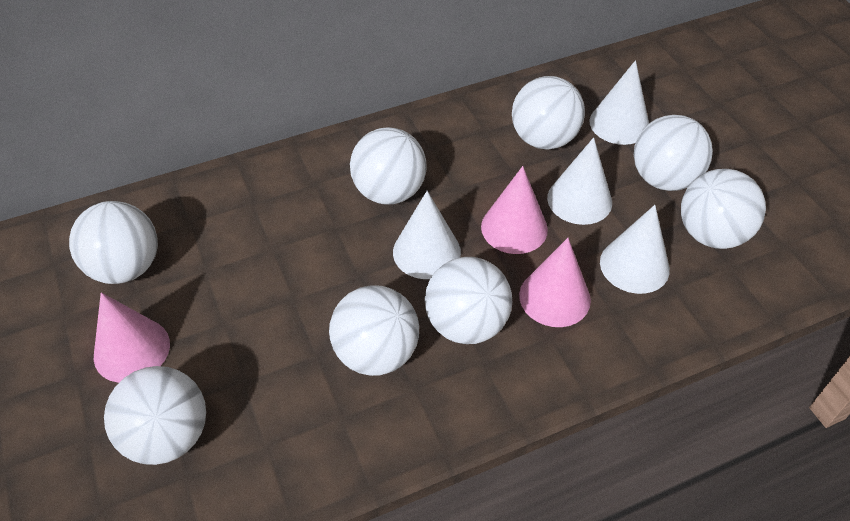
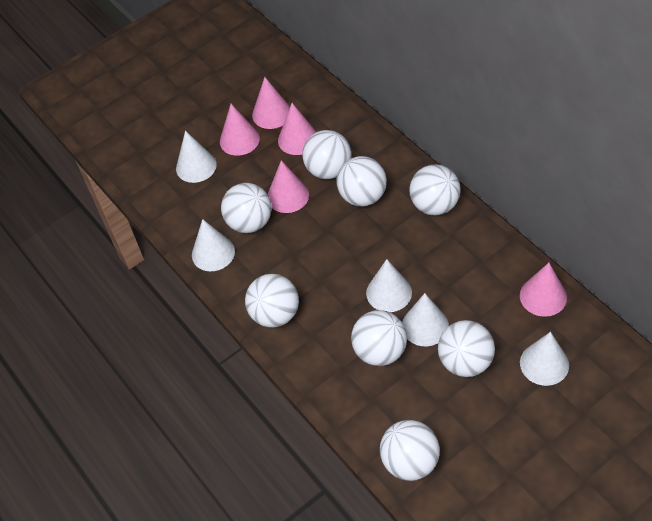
pink cone: 3 -> 5
white cone: 4 -> 5

